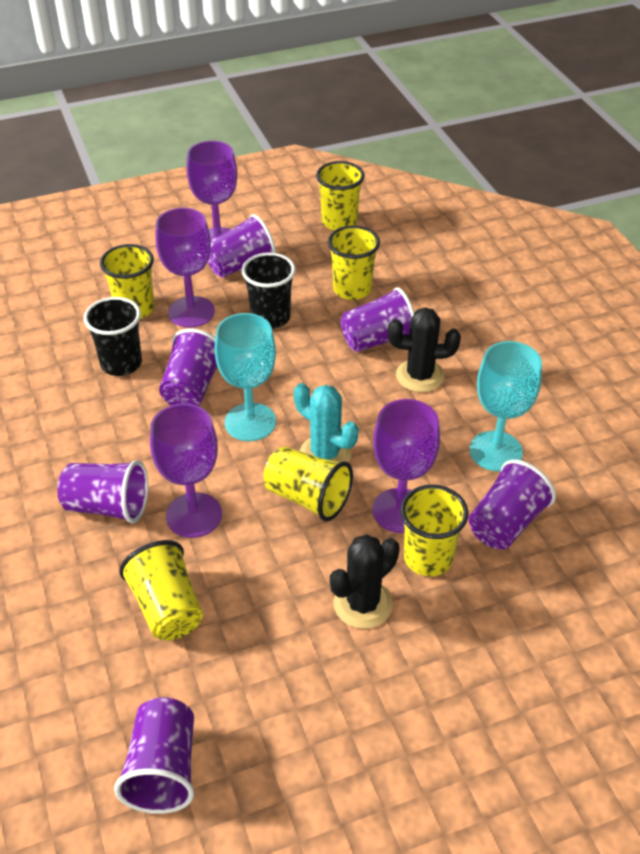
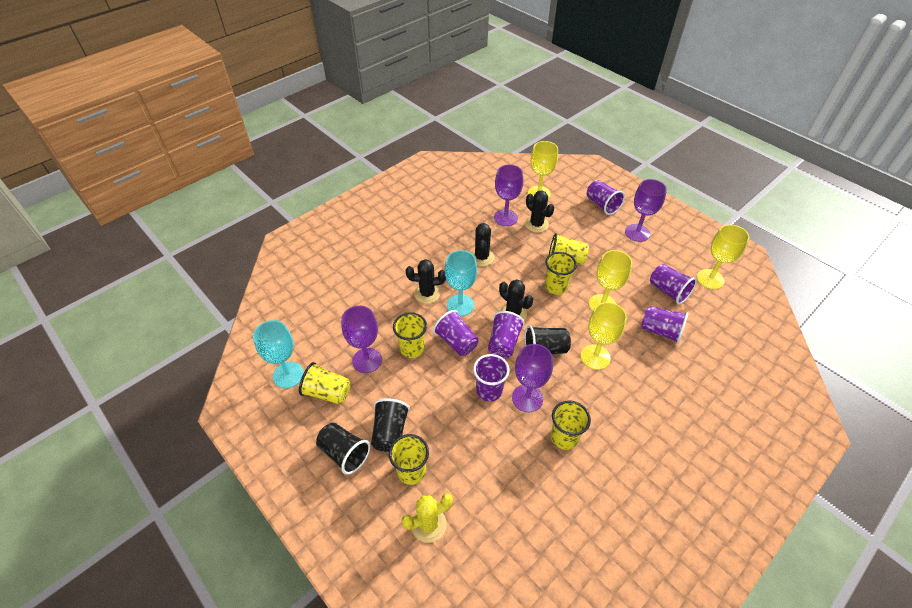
black cactus: 2 -> 4
black cup: 2 -> 3
turquoise cactus: 1 -> 0
yellow cactus: 0 -> 1
yellow goblet: 0 -> 4

